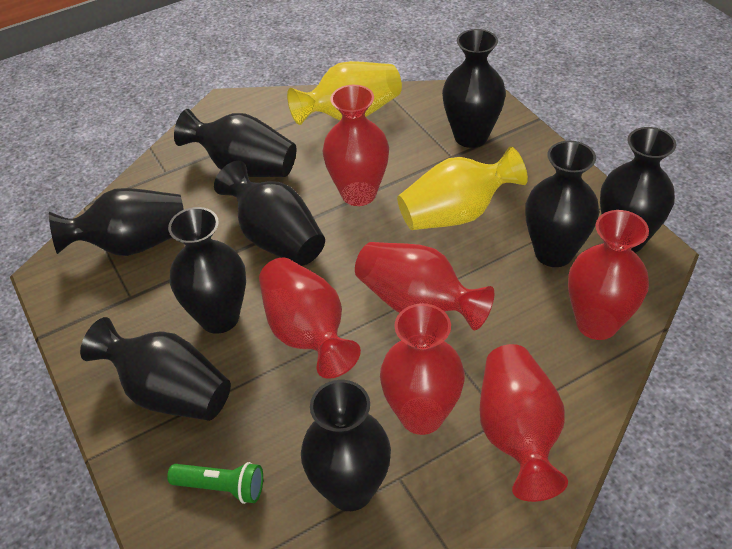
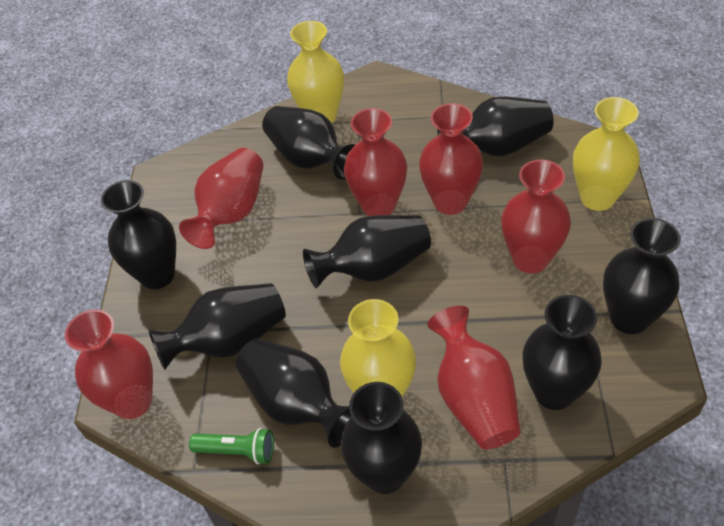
yellow vase: 2 -> 3

